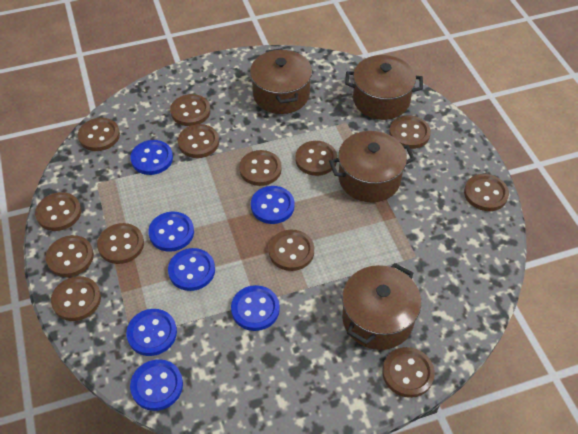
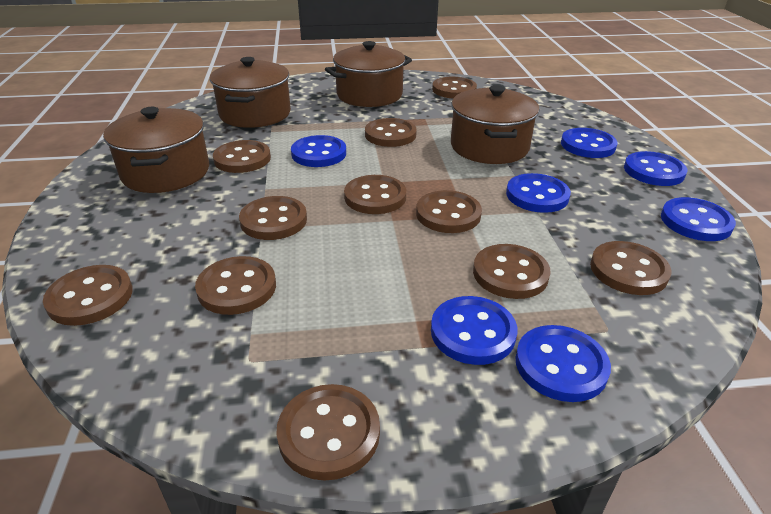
brown button: 13 -> 11

